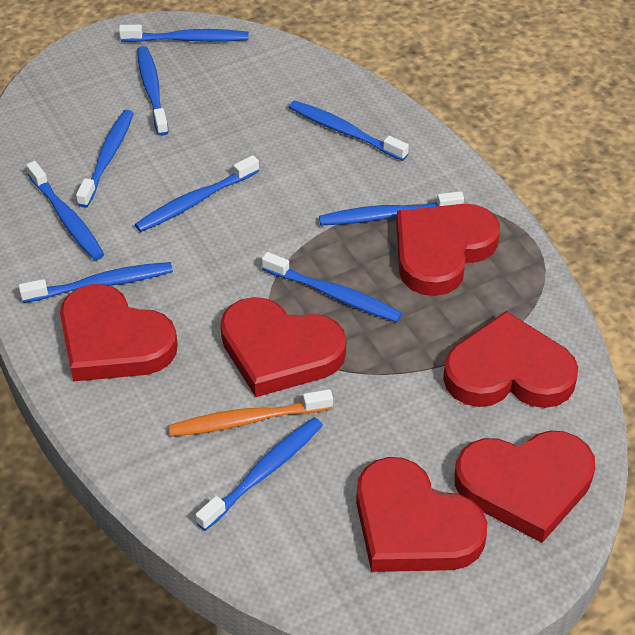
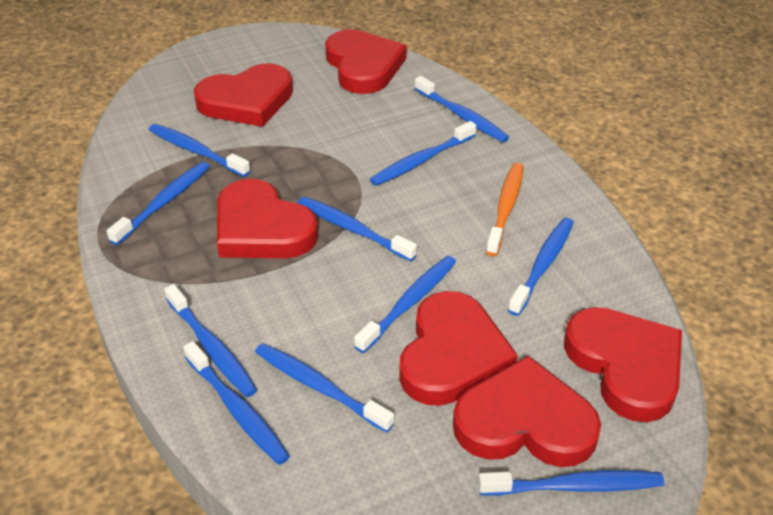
blue toothbrush: 10 -> 11

